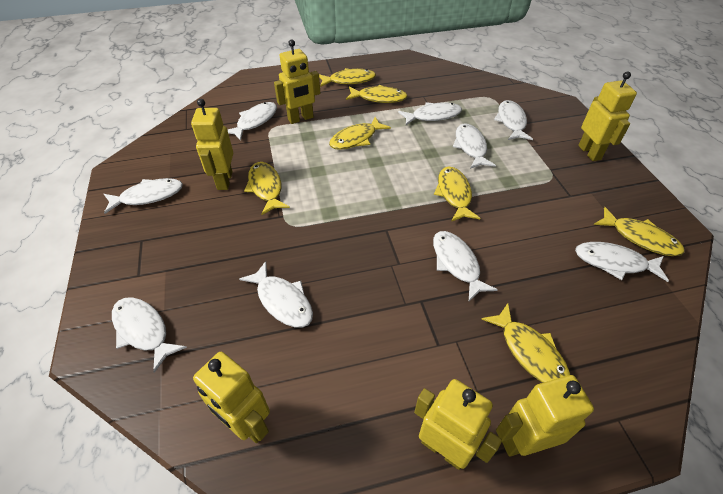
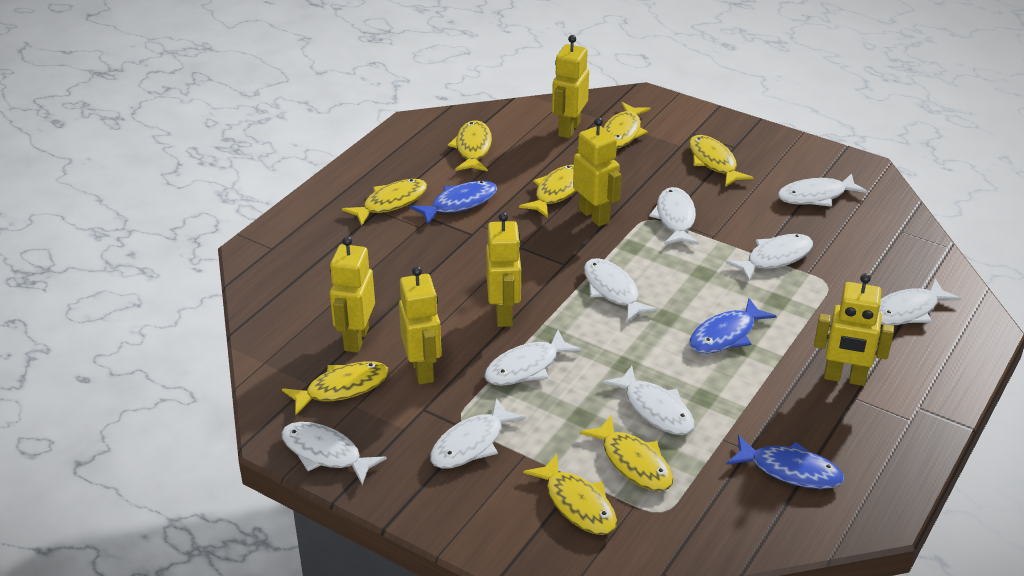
blue fish: 0 -> 3
yellow fish: 7 -> 8

